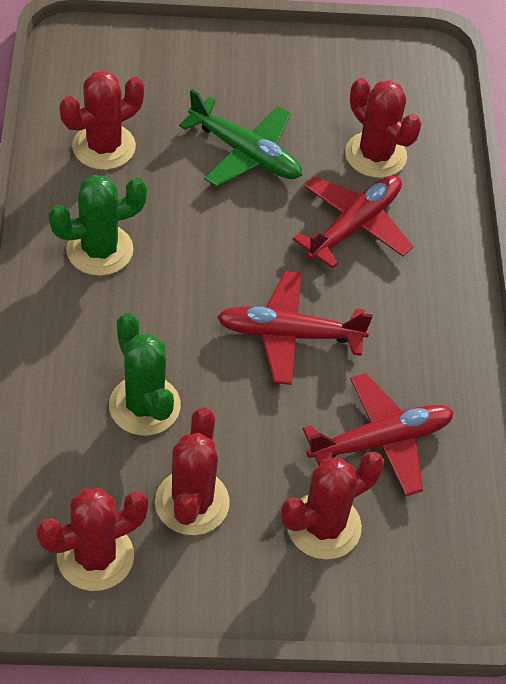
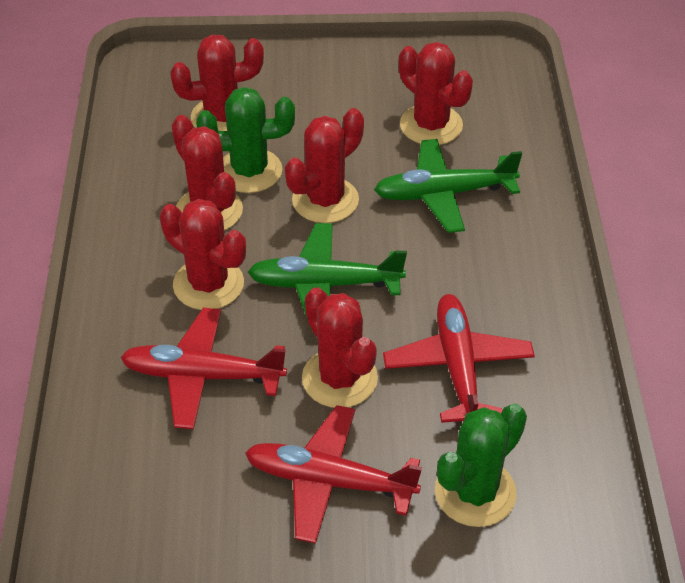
green plane: 1 -> 2
red cactus: 5 -> 6

